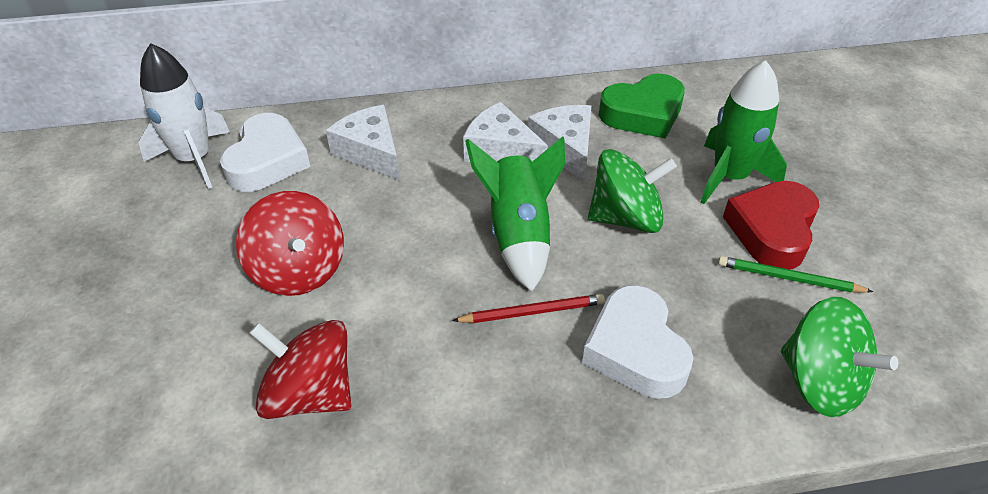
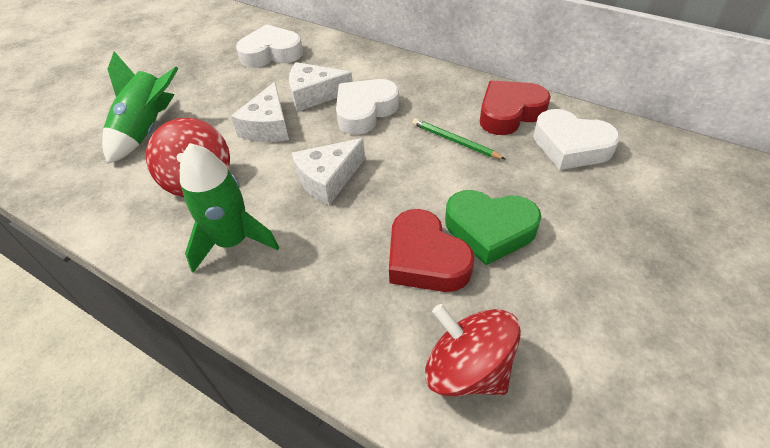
green spinning top: 2 -> 0
red heart: 1 -> 2
red pencil: 1 -> 0
white heart: 2 -> 3
white rocket: 1 -> 0

